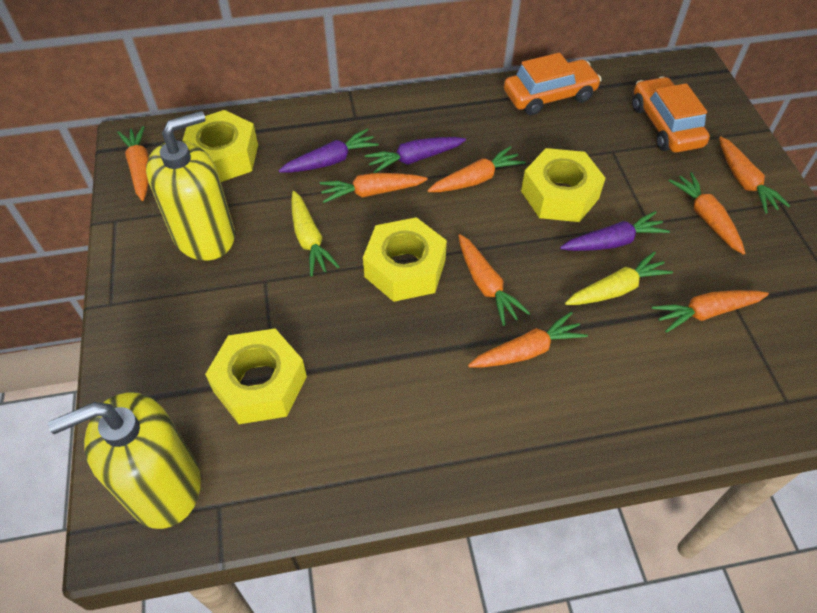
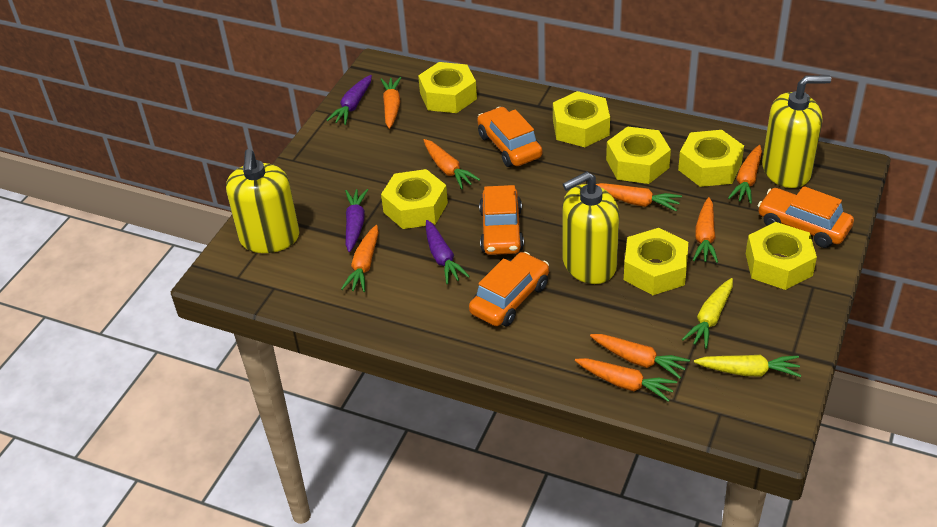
orange car: 2 -> 4
yellow nut: 4 -> 7
yellow soap dispenser: 2 -> 3

